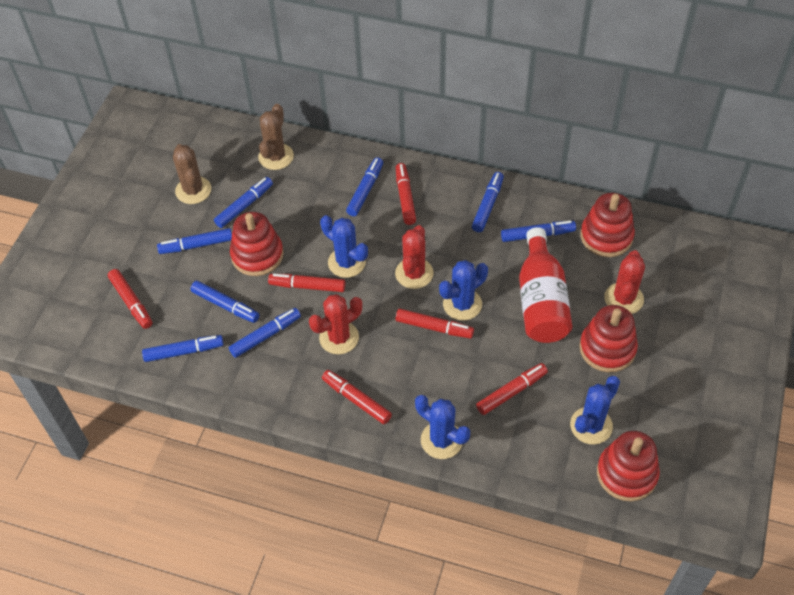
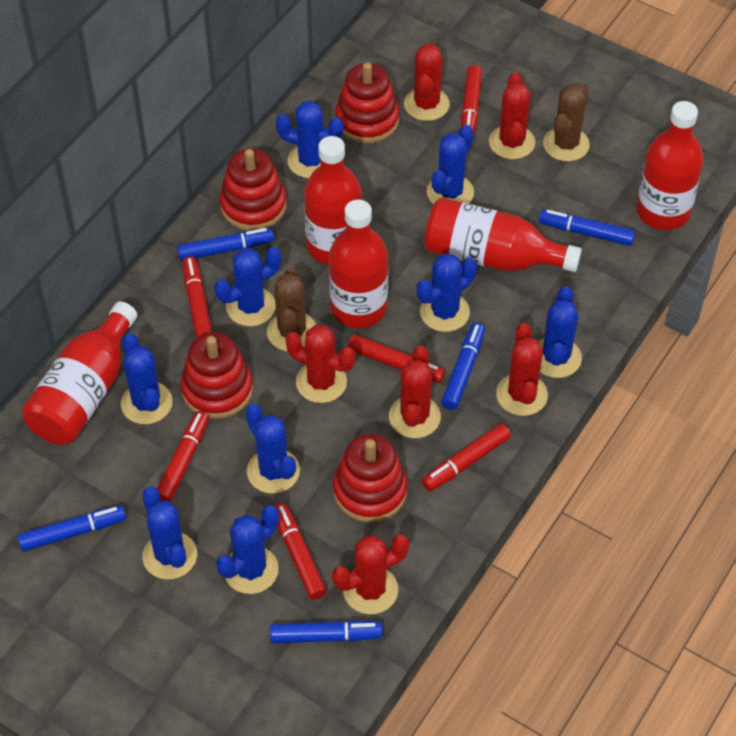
blue cactus: 4 -> 9
blue marker: 8 -> 5
red bottle: 1 -> 5
red cactus: 3 -> 6

